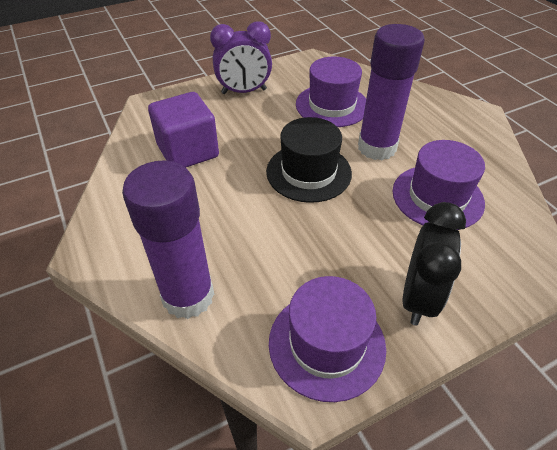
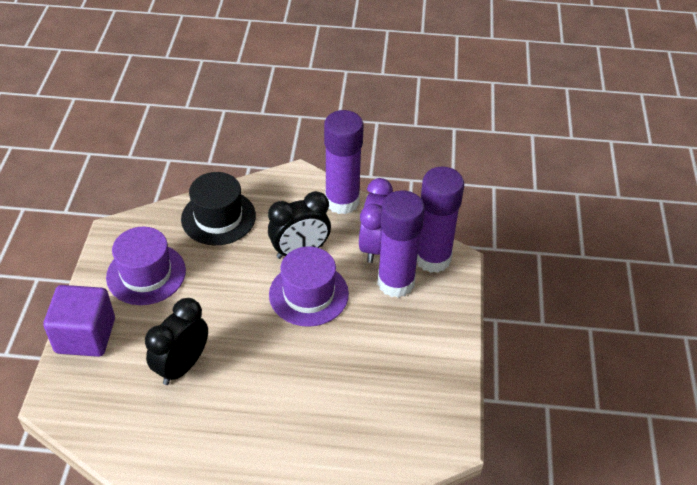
black clock: 1 -> 2
purple glue stick: 2 -> 3
purple hat: 3 -> 2

